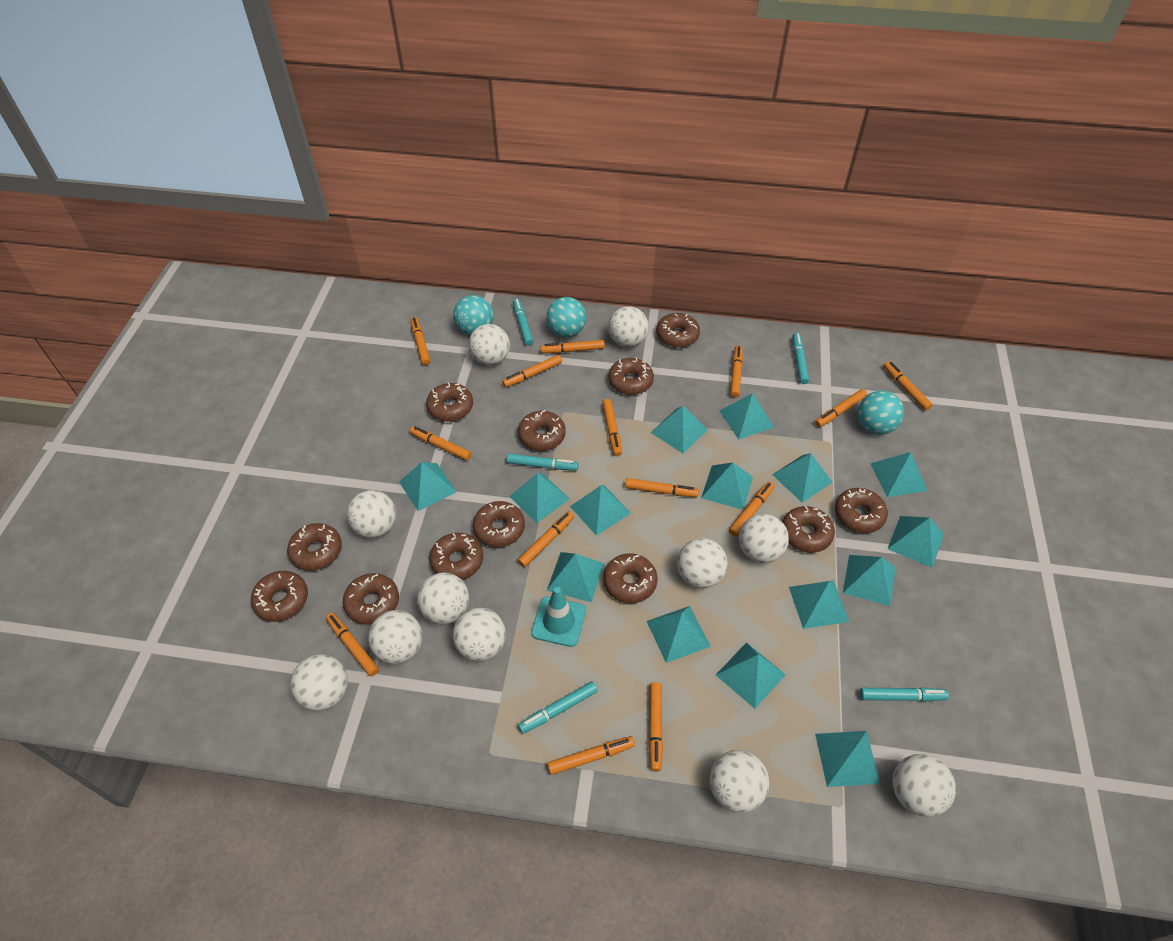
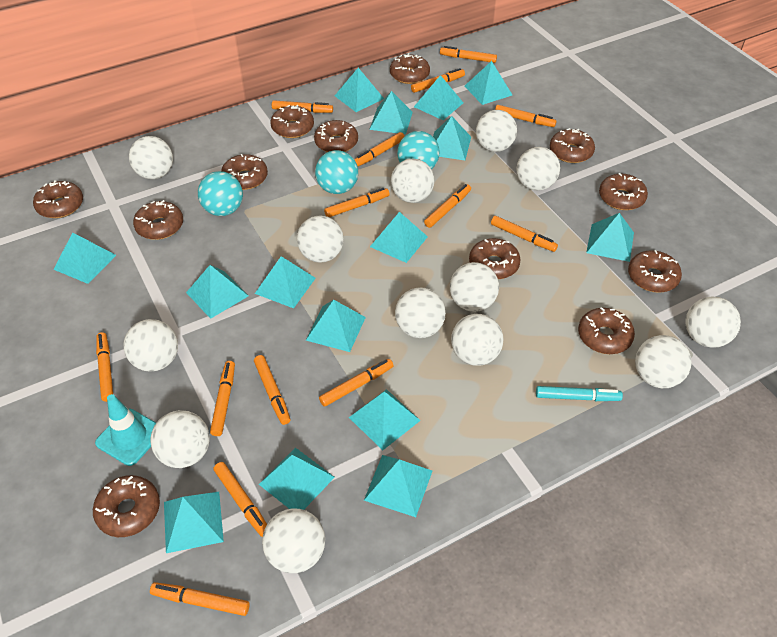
turquoise marker: 5 -> 1
white ball: 11 -> 13

